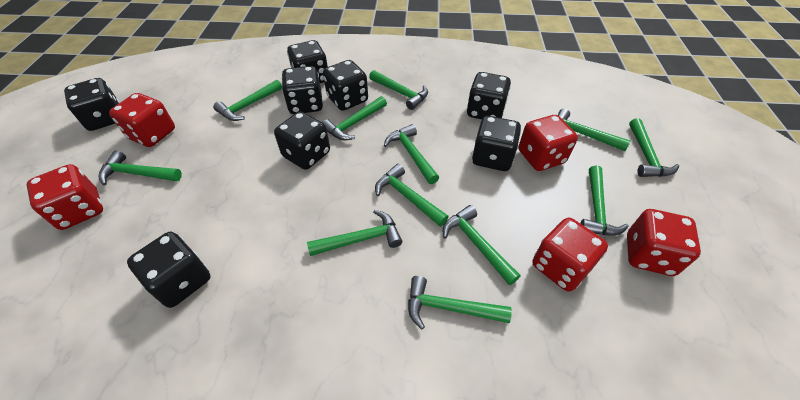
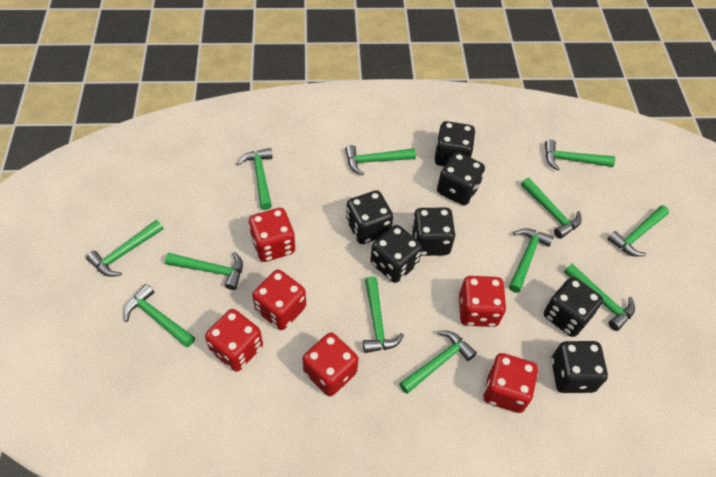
black dice: 8 -> 7
red dice: 5 -> 6

